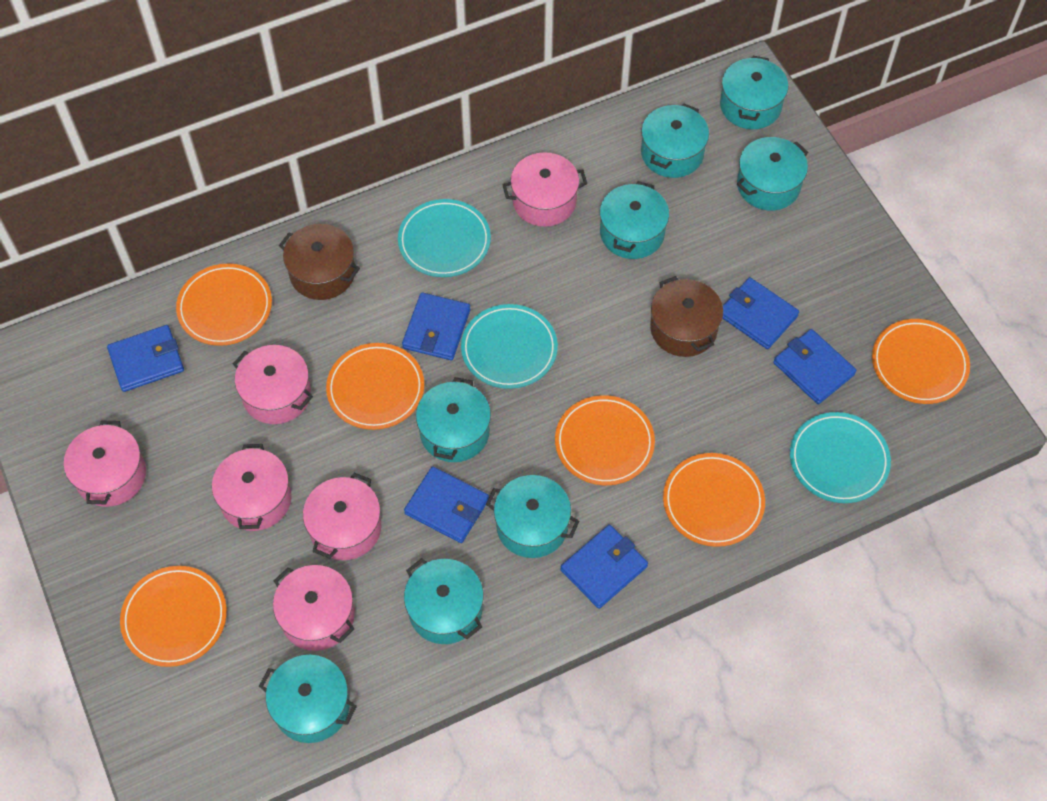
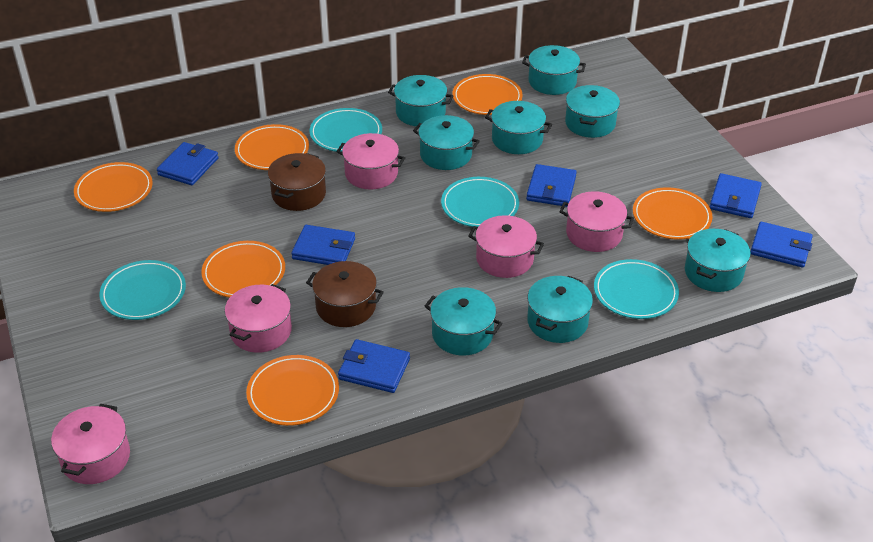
pink pot: 6 -> 5
turquoise plate: 3 -> 4

